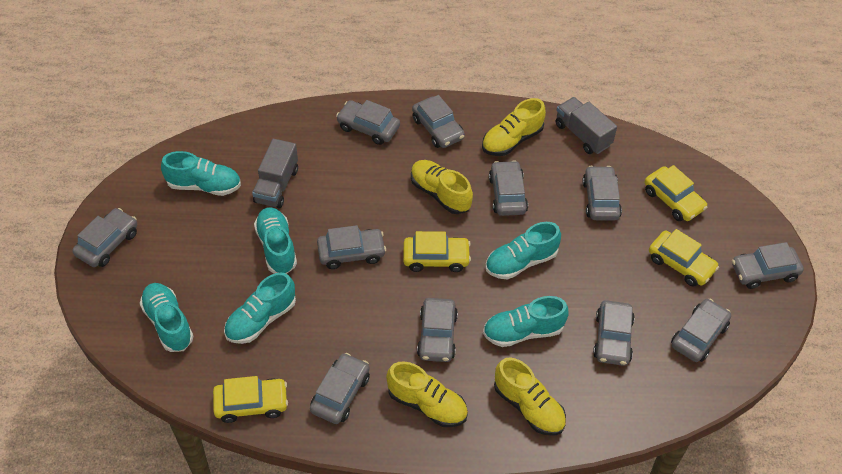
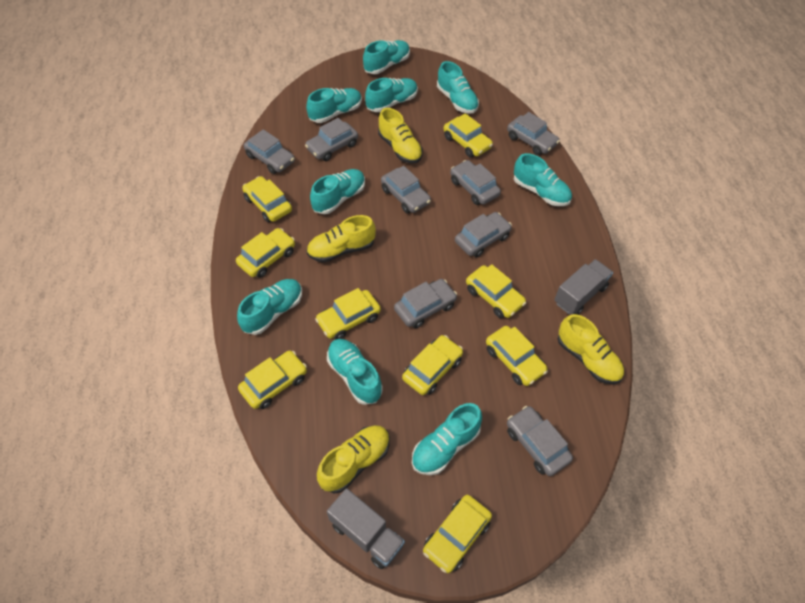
grey car: 11 -> 8
turquoise shoe: 6 -> 9
yellow car: 4 -> 9

